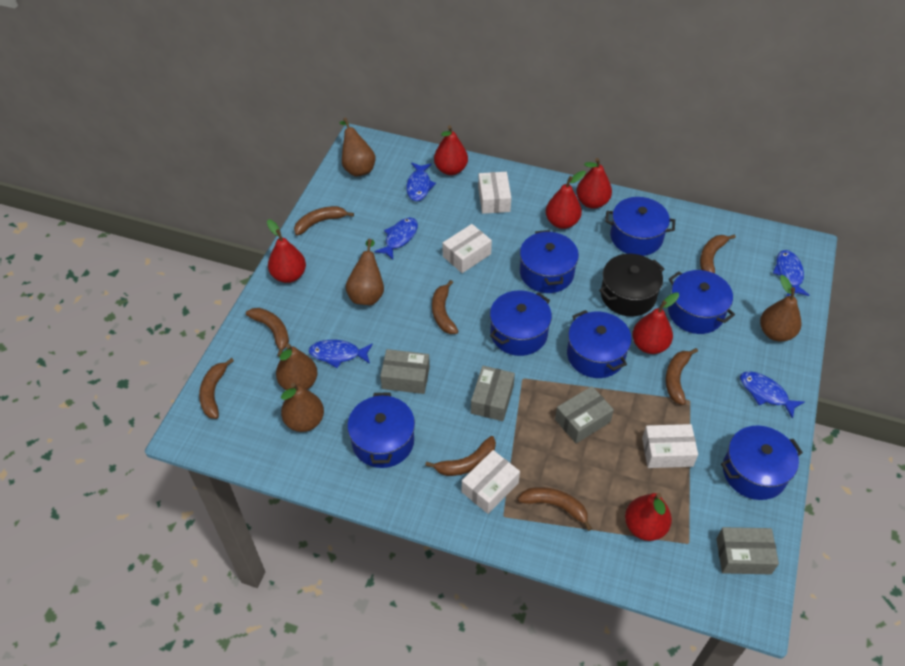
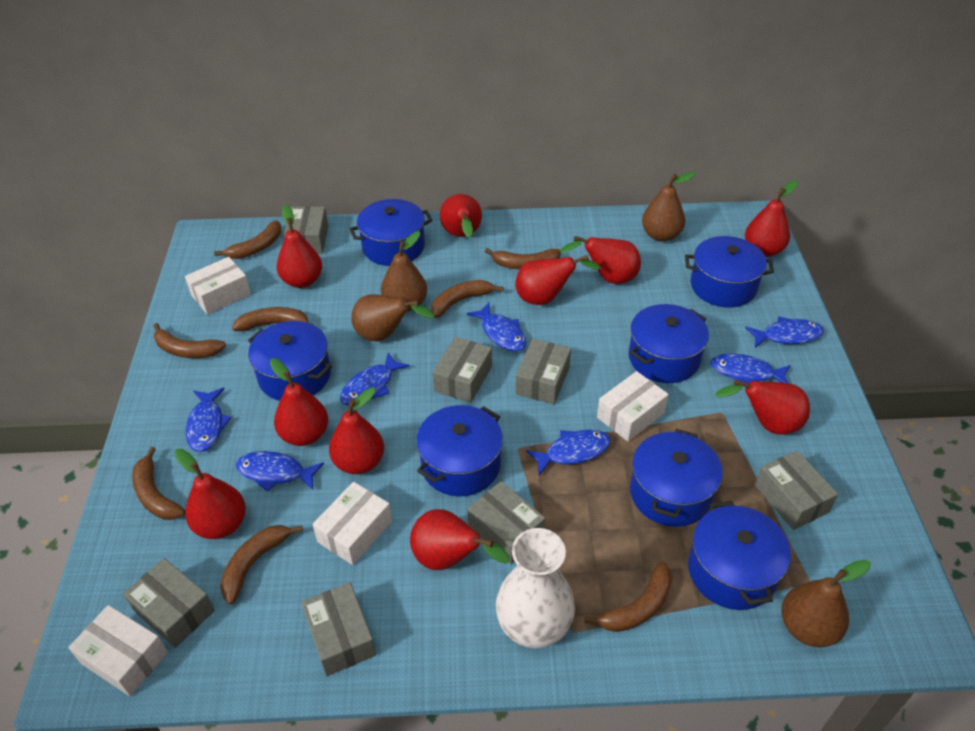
black pot: 1 -> 0
blue fish: 5 -> 7
brown pear: 5 -> 4
grey box: 4 -> 7
red pear: 6 -> 10
white vase: 0 -> 1

